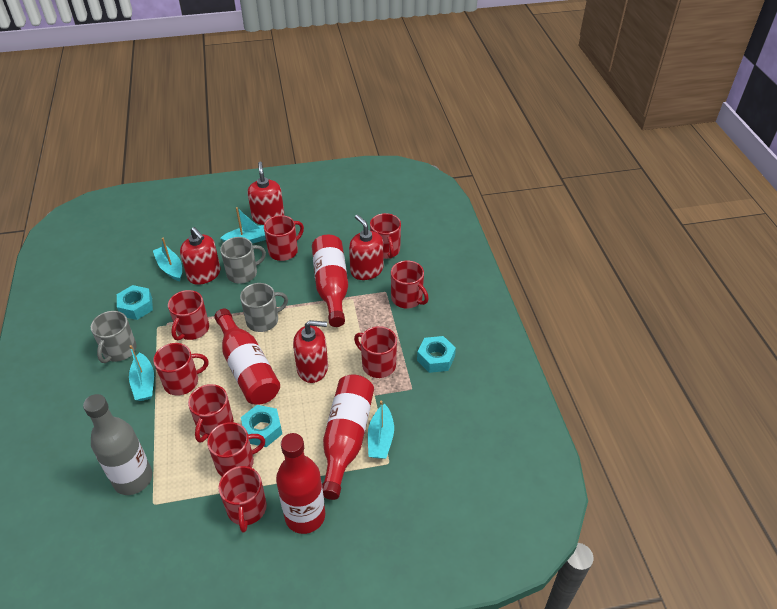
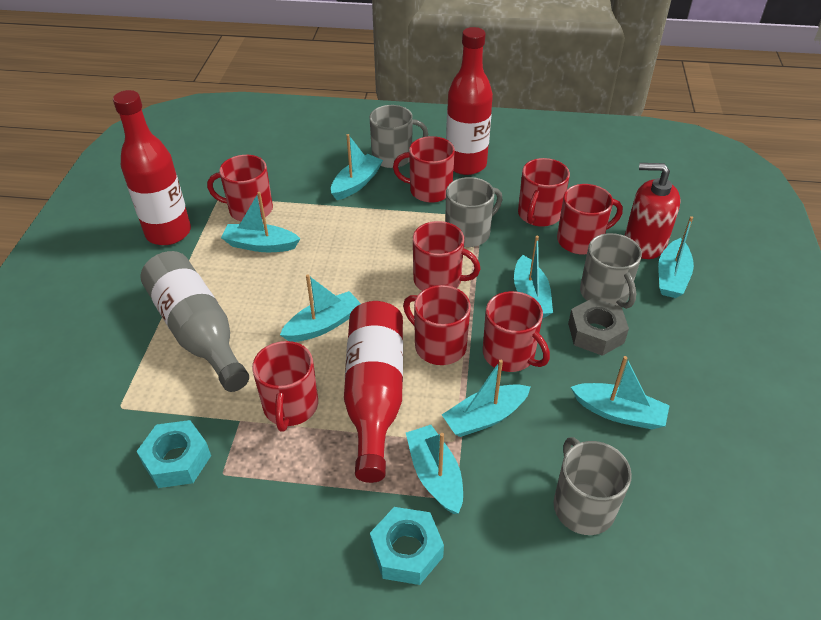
grey mug: 3 -> 4
grey nut: 0 -> 1
red bottle: 4 -> 3
red mug: 9 -> 8
red soap dispenser: 4 -> 1
turquoise boat: 4 -> 8
turquoise nut: 3 -> 2

